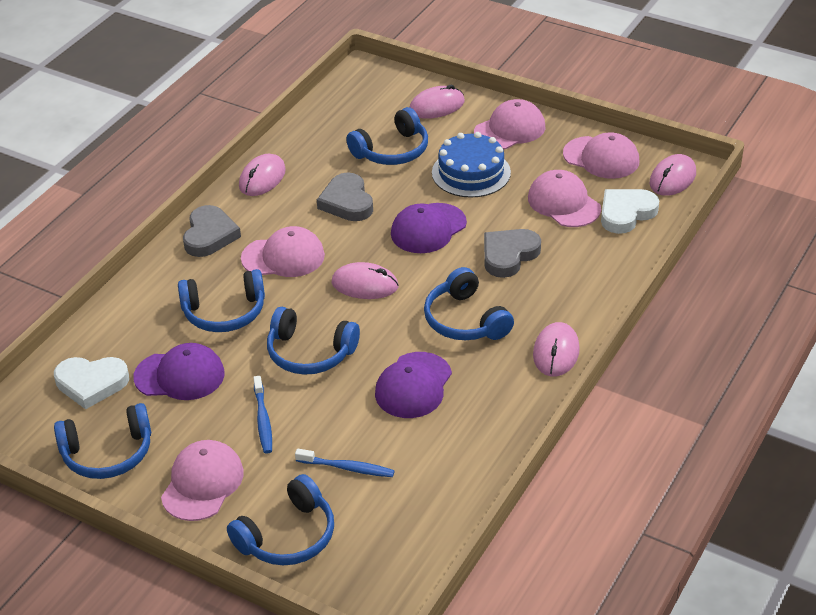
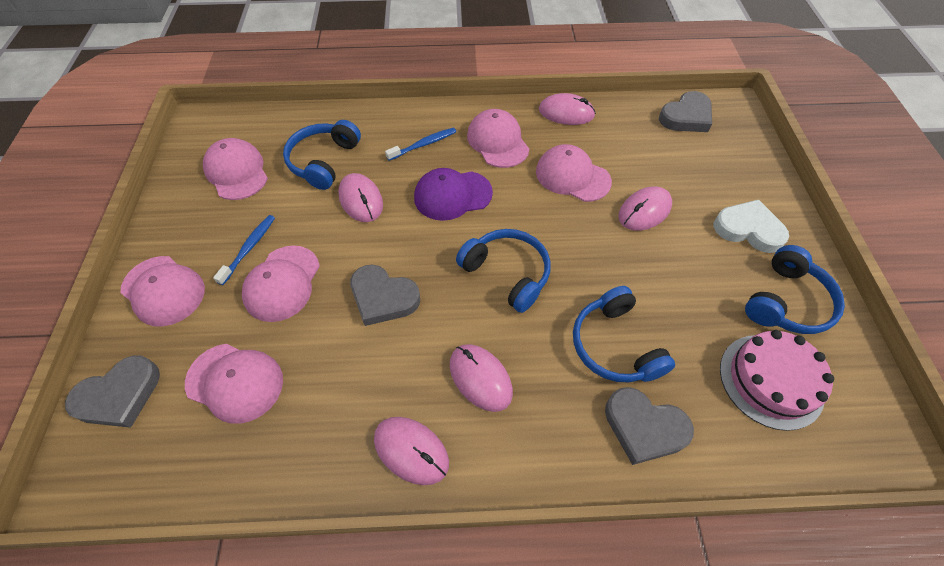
blue cake: 1 -> 0
blue headphones: 6 -> 4
grey heart: 3 -> 4
pink cake: 0 -> 1
pink cap: 5 -> 6
purple cap: 3 -> 1
white heart: 2 -> 1

